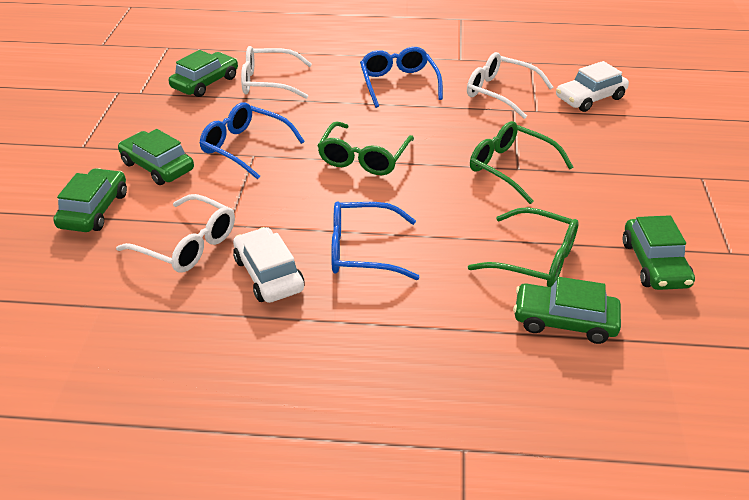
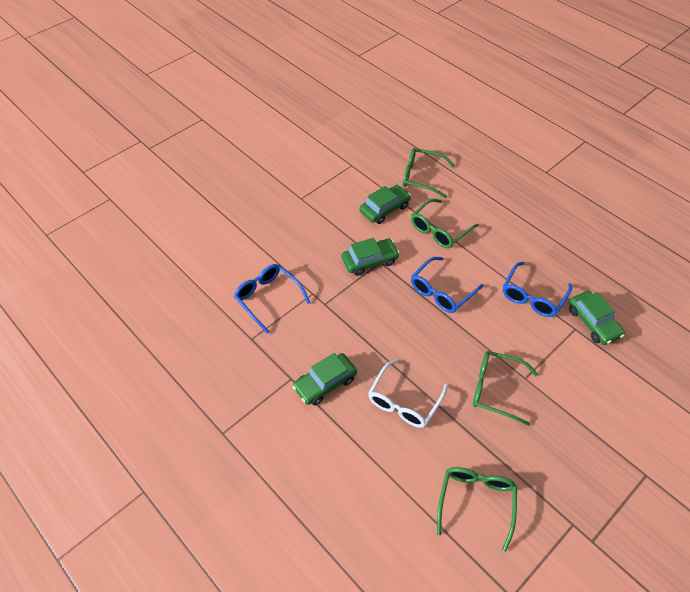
green car: 5 -> 4
green glasses: 3 -> 4
white car: 2 -> 0
white glasses: 3 -> 1

